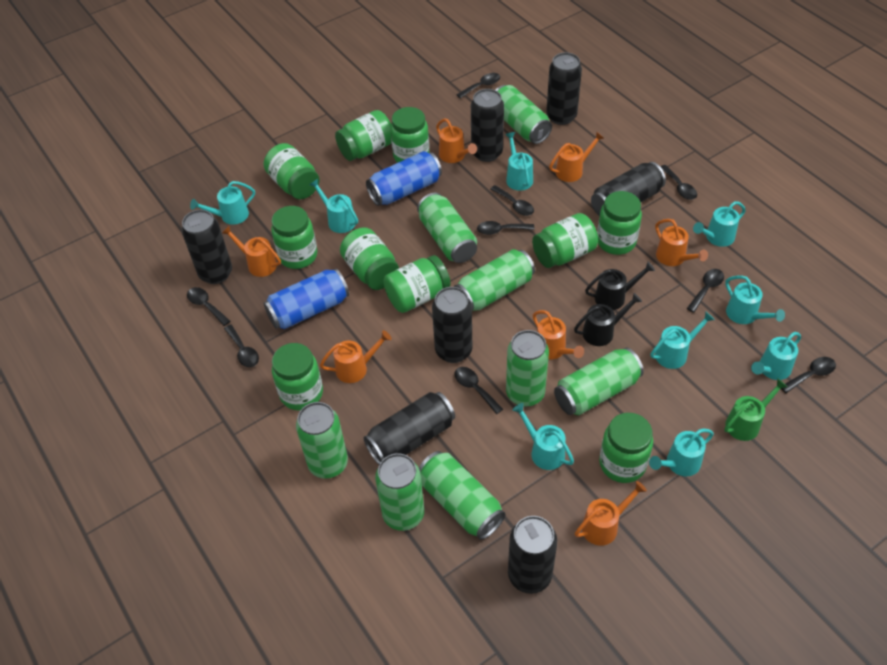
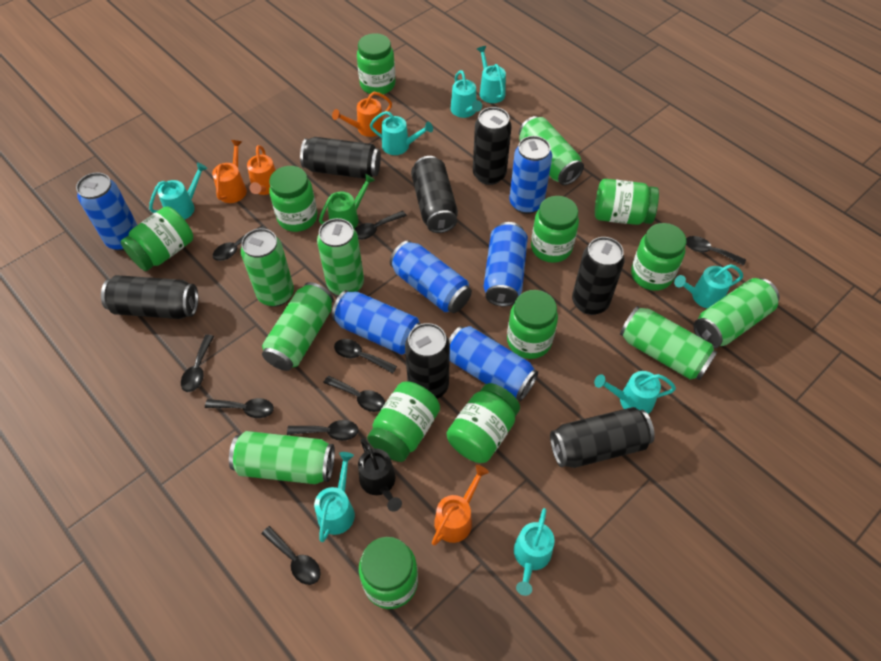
black watering can: 2 -> 1
blue can: 2 -> 6
green can: 8 -> 7
orange watering can: 7 -> 4
turquoise watering can: 9 -> 8

